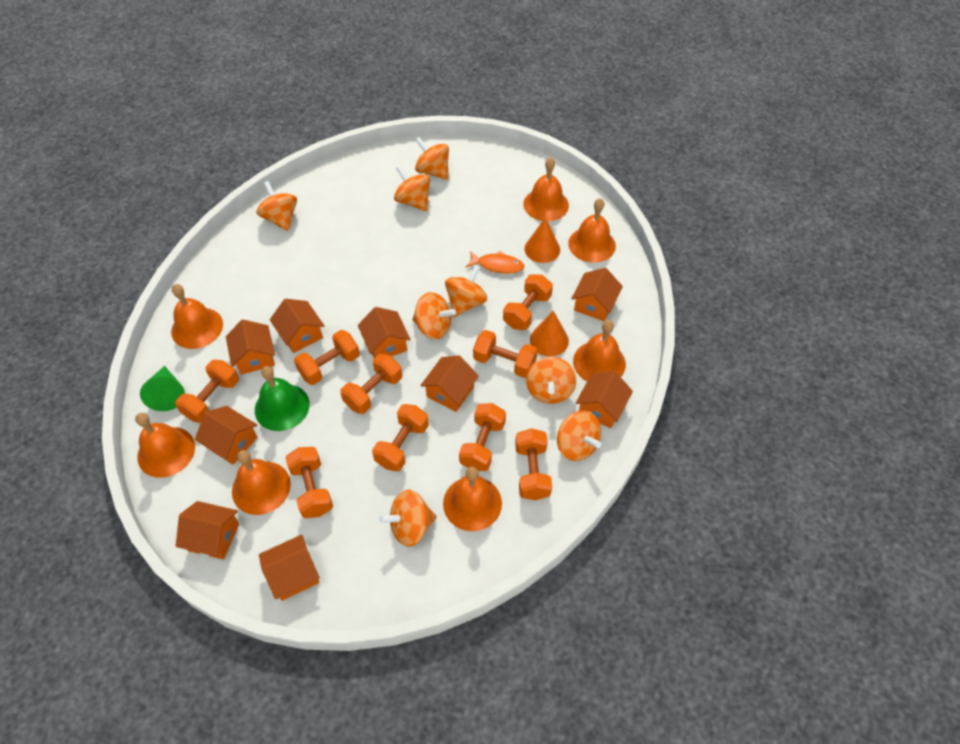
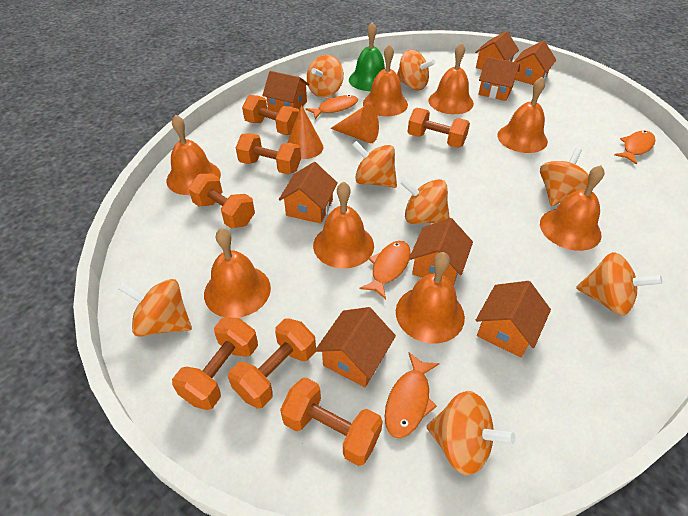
green cone: 1 -> 0
orange bell: 7 -> 8
orange dumbbell: 9 -> 7
orange fish: 1 -> 4
orange house: 9 -> 8

